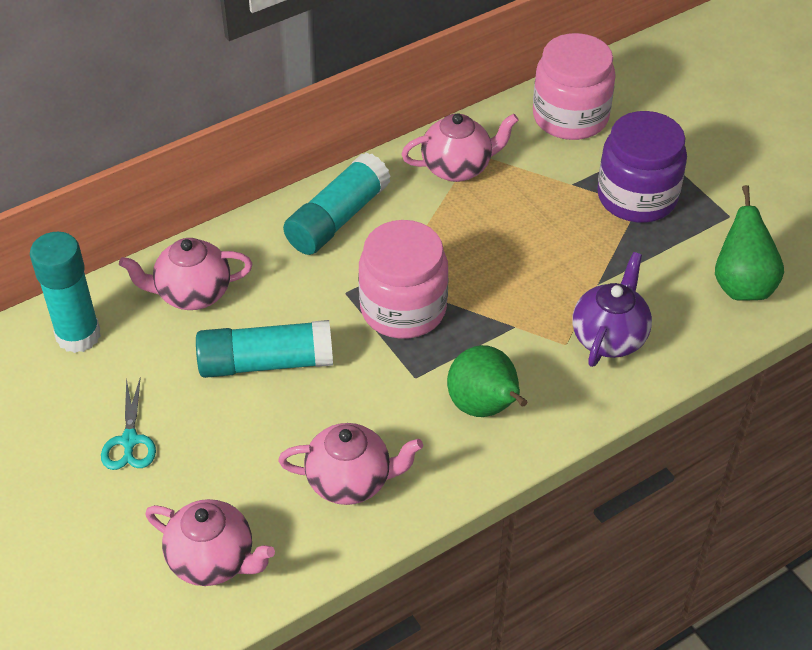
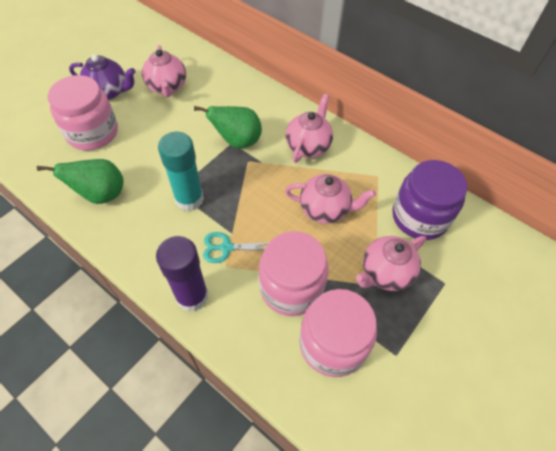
pink jar: 2 -> 3
purple glue stick: 0 -> 1
turquoise glue stick: 3 -> 1

